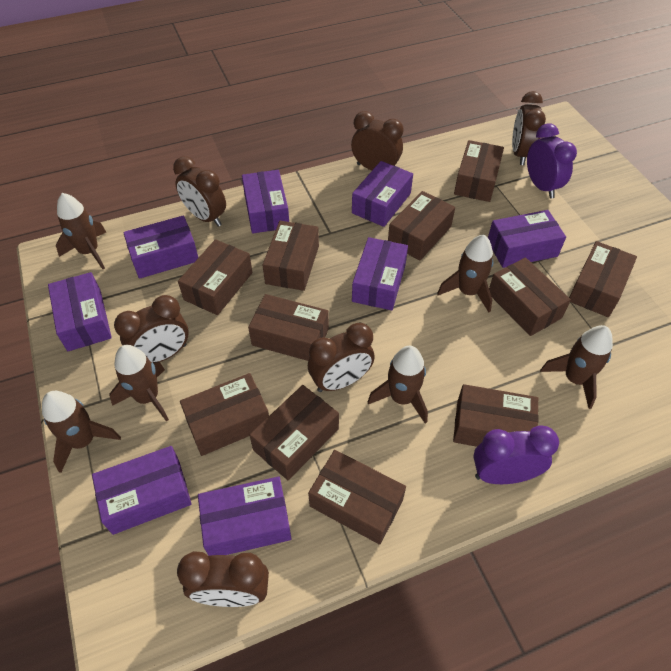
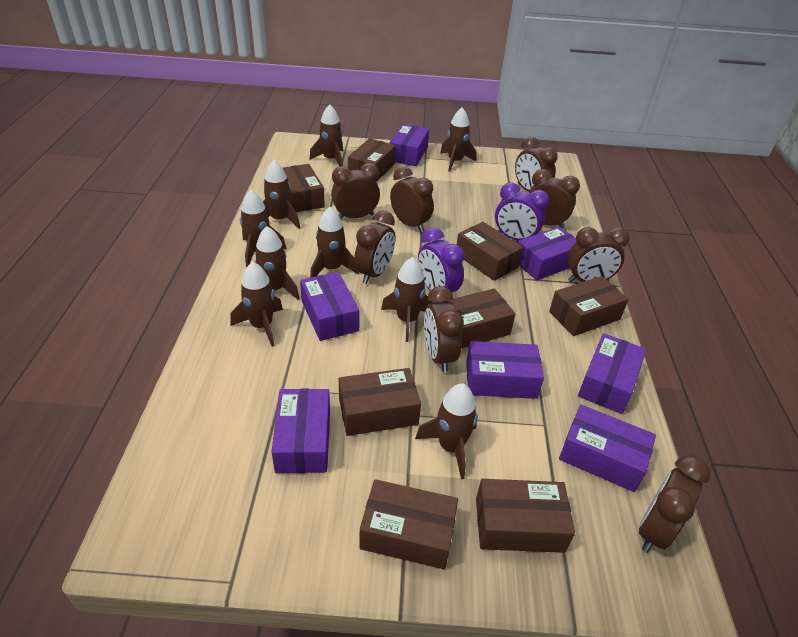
brown box: 11 -> 8
brown clock: 6 -> 8
brown rocket: 6 -> 9
purple box: 8 -> 7

